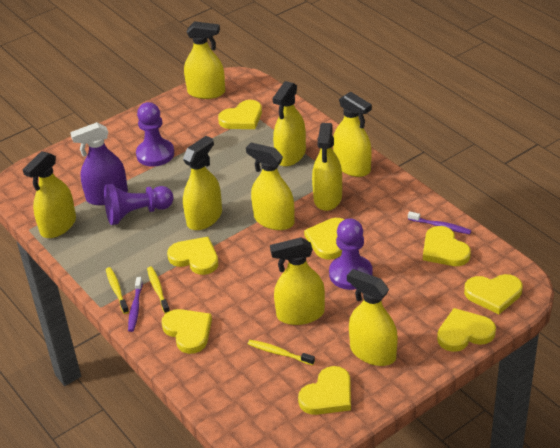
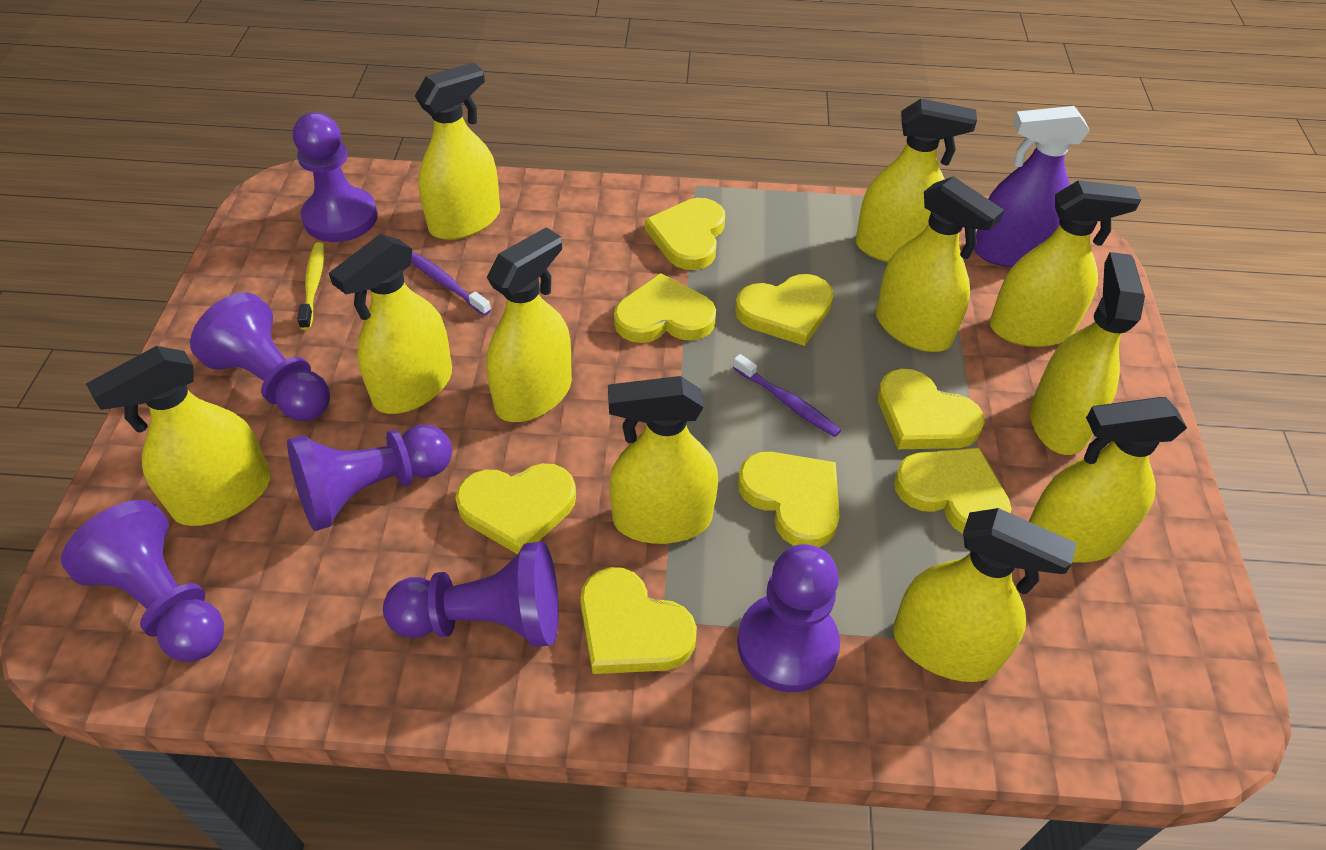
purple pawn: 3 -> 6
yellow spray bottle: 9 -> 11
yellow toothbrush: 3 -> 1

